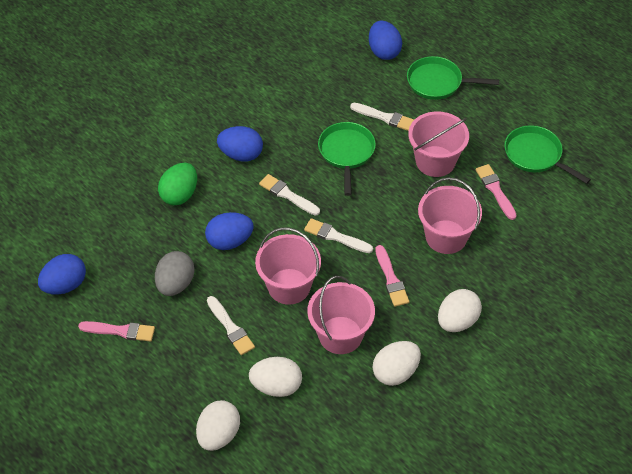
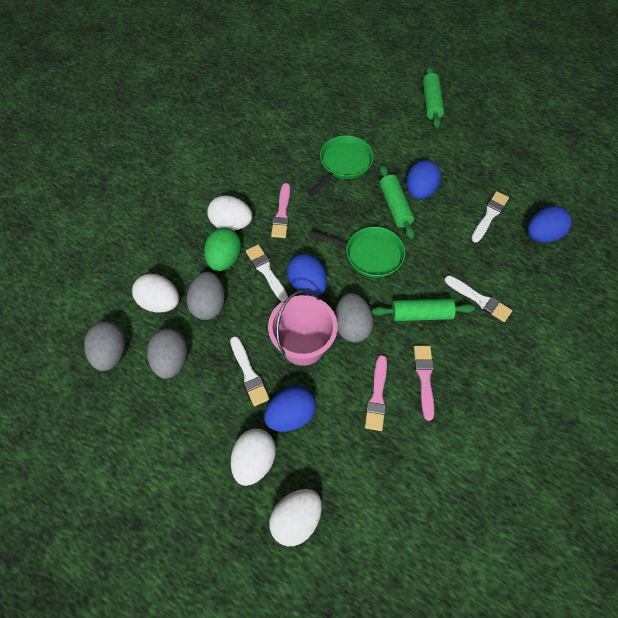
green pan: 3 -> 2
green rolling pin: 0 -> 3
grey egg: 1 -> 4
pink bucket: 4 -> 1

